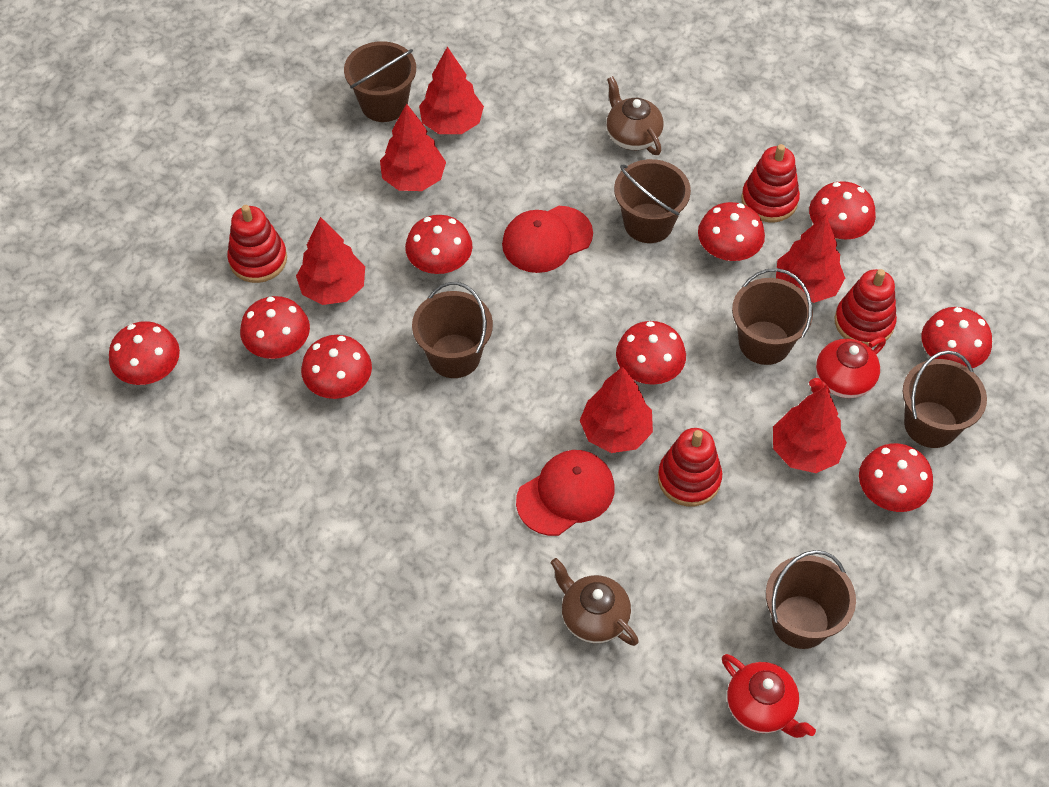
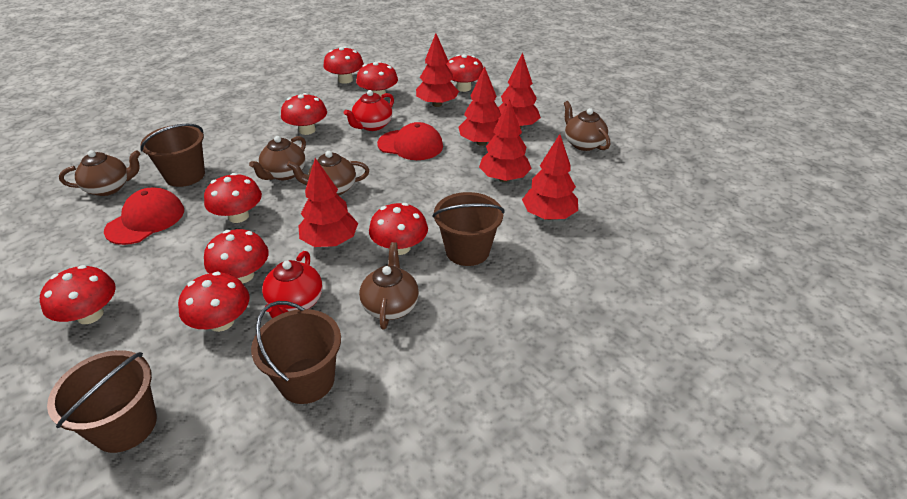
brown bucket: 6 -> 4
brown teapot: 2 -> 5
red stacking toy: 4 -> 0

